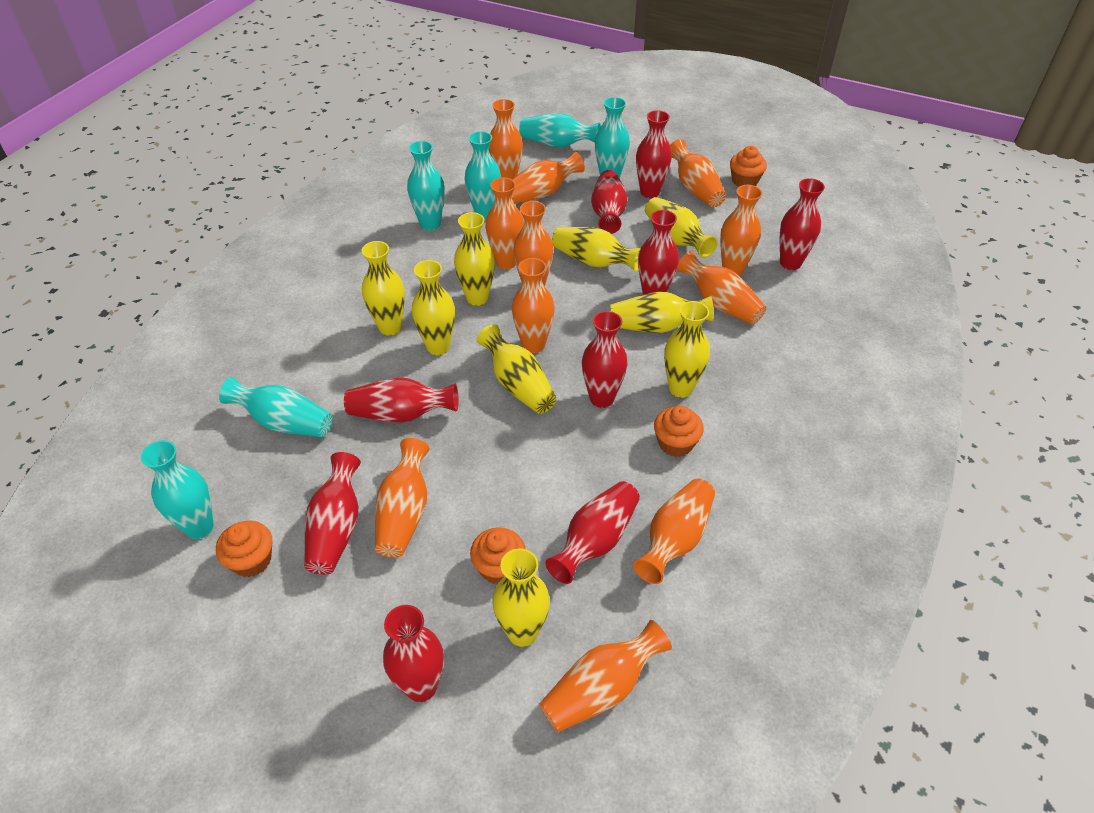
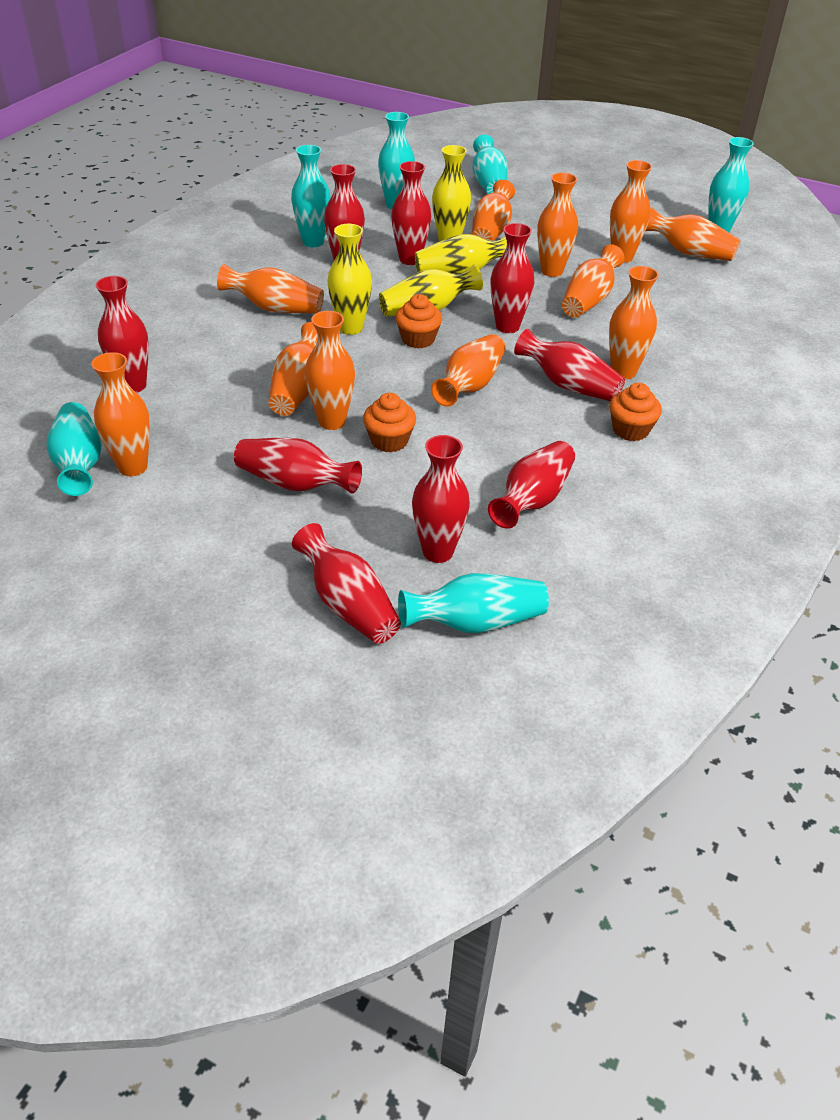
orange cupcake: 4 -> 3
yellow vase: 9 -> 4

